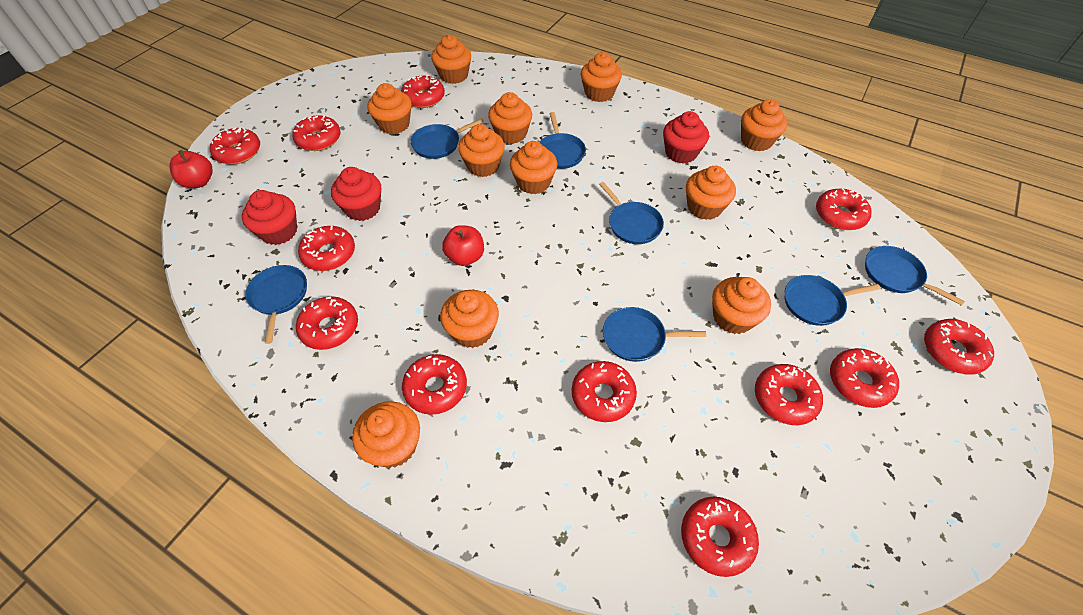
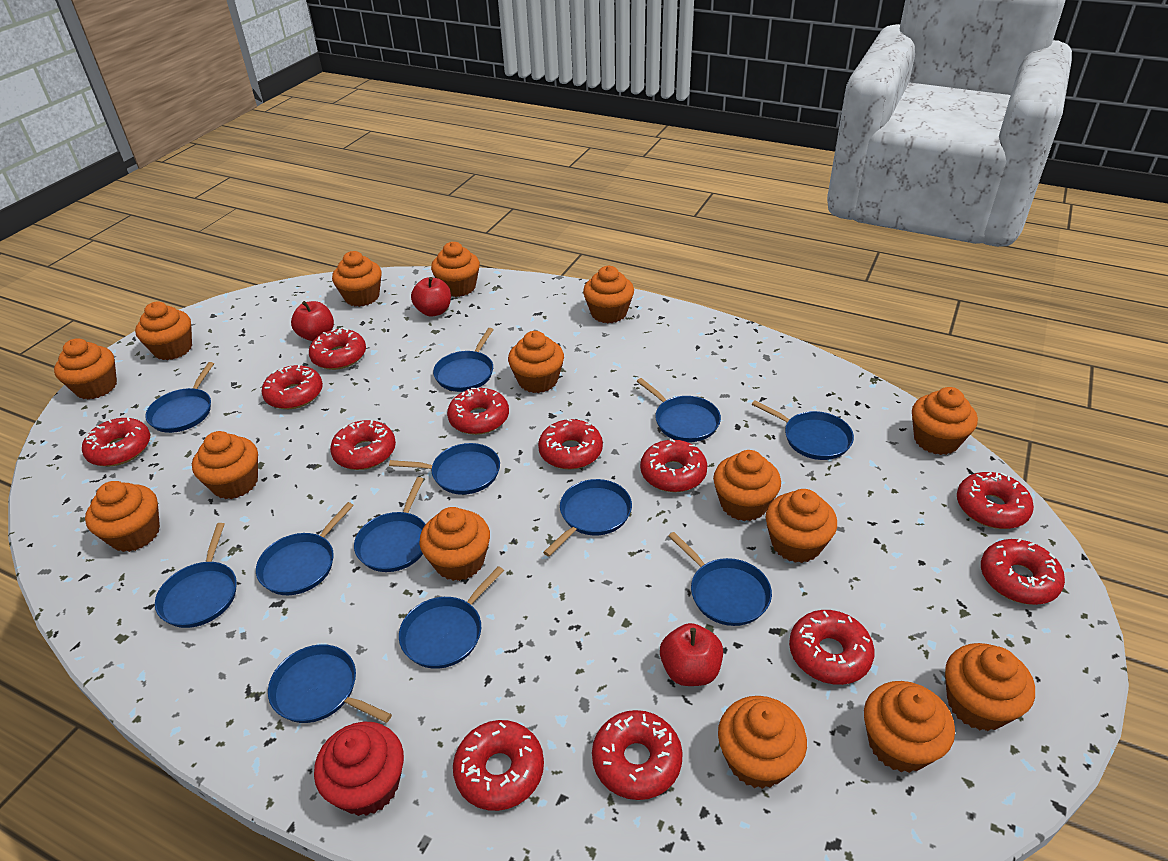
blue pan: 7 -> 12
orange cupcake: 11 -> 15
red apple: 2 -> 3
red cupcake: 3 -> 1

